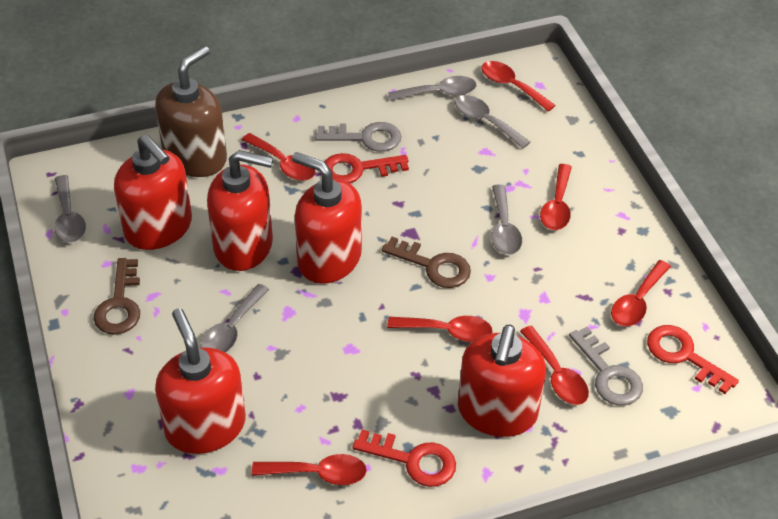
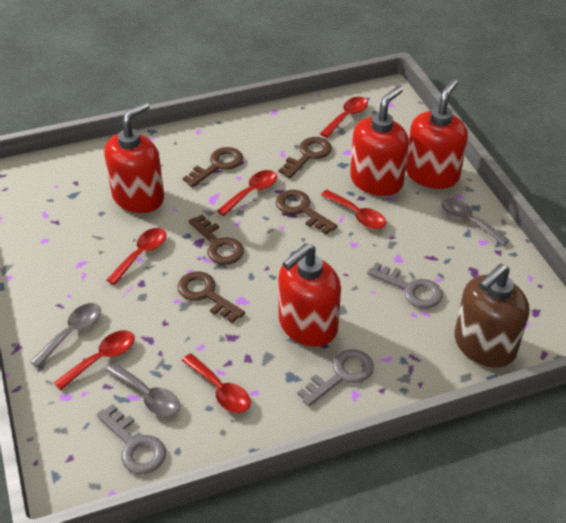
brown key: 2 -> 5
grey key: 2 -> 3
grey spoon: 5 -> 3
red key: 3 -> 0
red soap dispenser: 5 -> 4
red spoon: 7 -> 6

